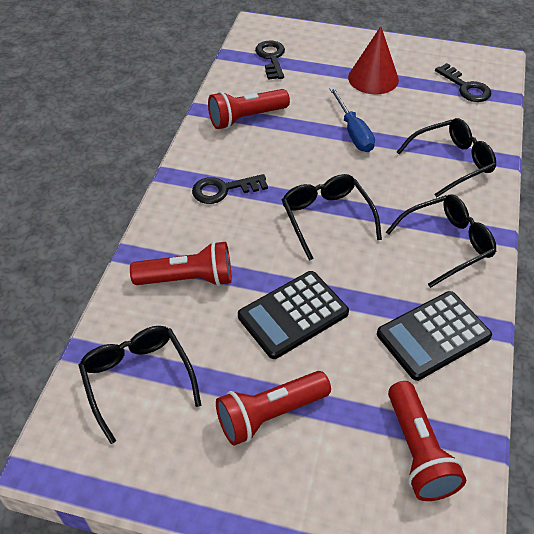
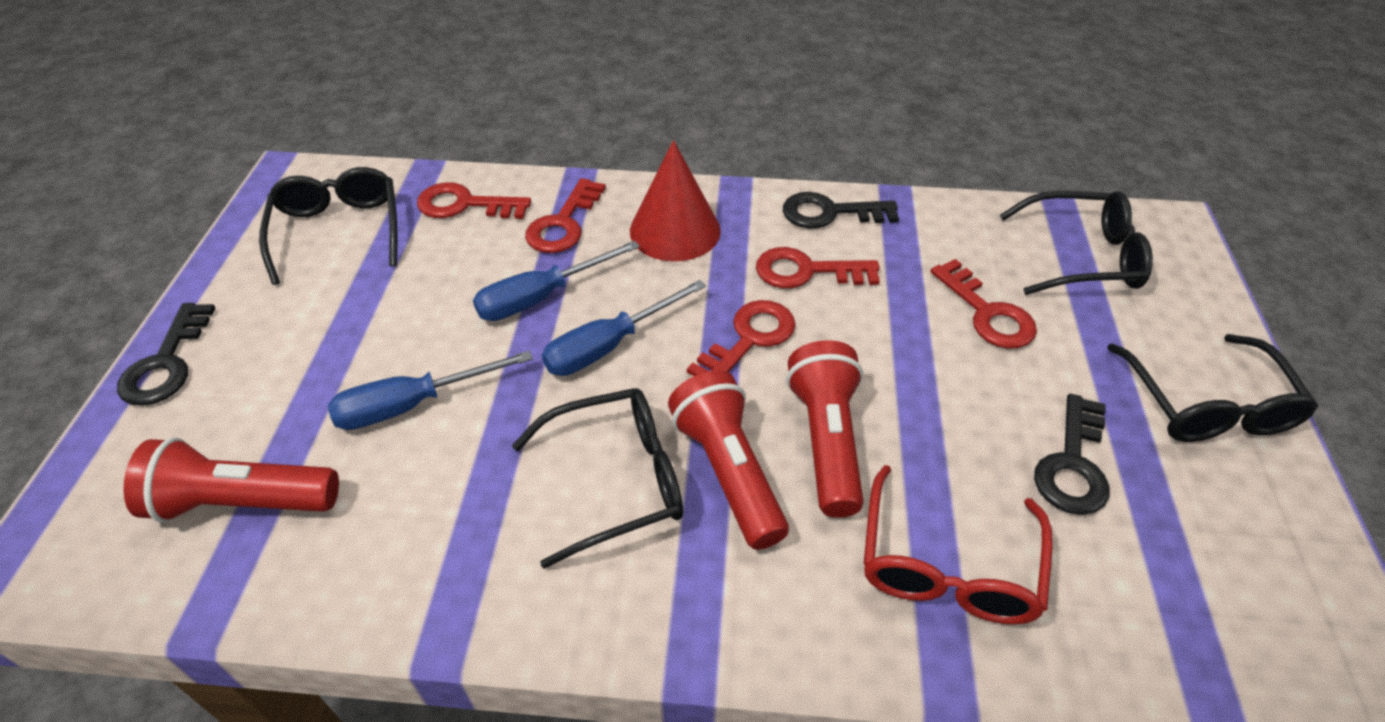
black calculator: 2 -> 0
blue screwdriver: 1 -> 3
red flashlight: 4 -> 3
red glasses: 0 -> 1
red key: 0 -> 5

